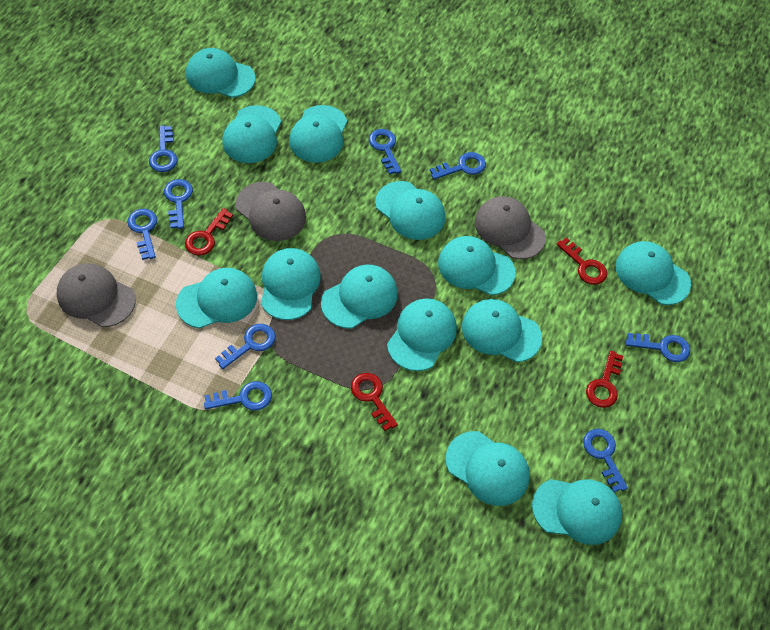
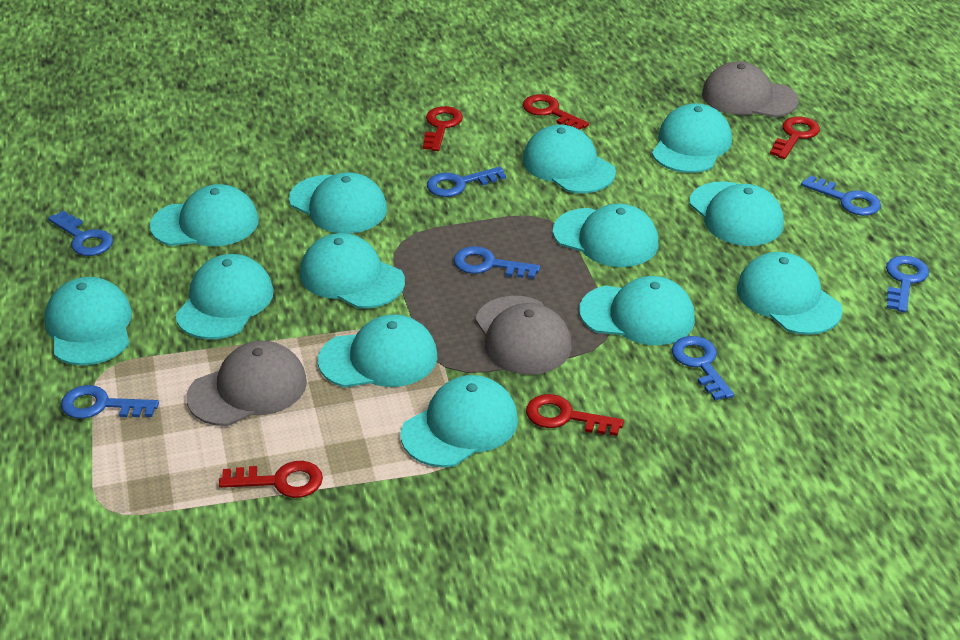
blue key: 9 -> 7
red key: 4 -> 5

